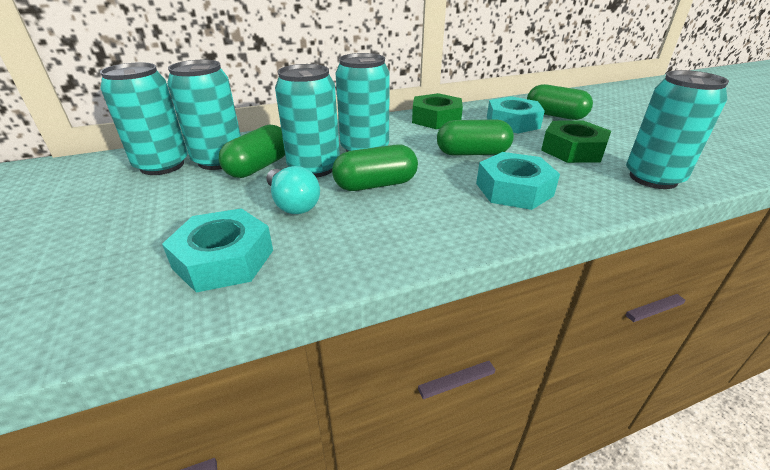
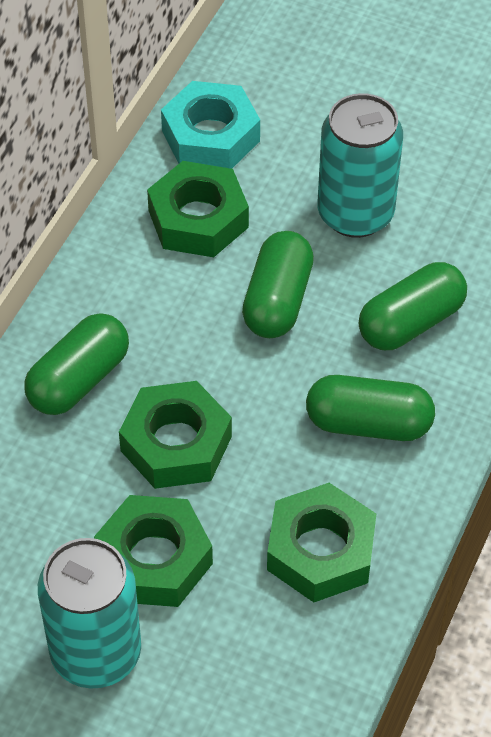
green nut: 2 -> 4
turquoise can: 5 -> 2
turquoise light bulb: 1 -> 0
turquoise nut: 3 -> 1

